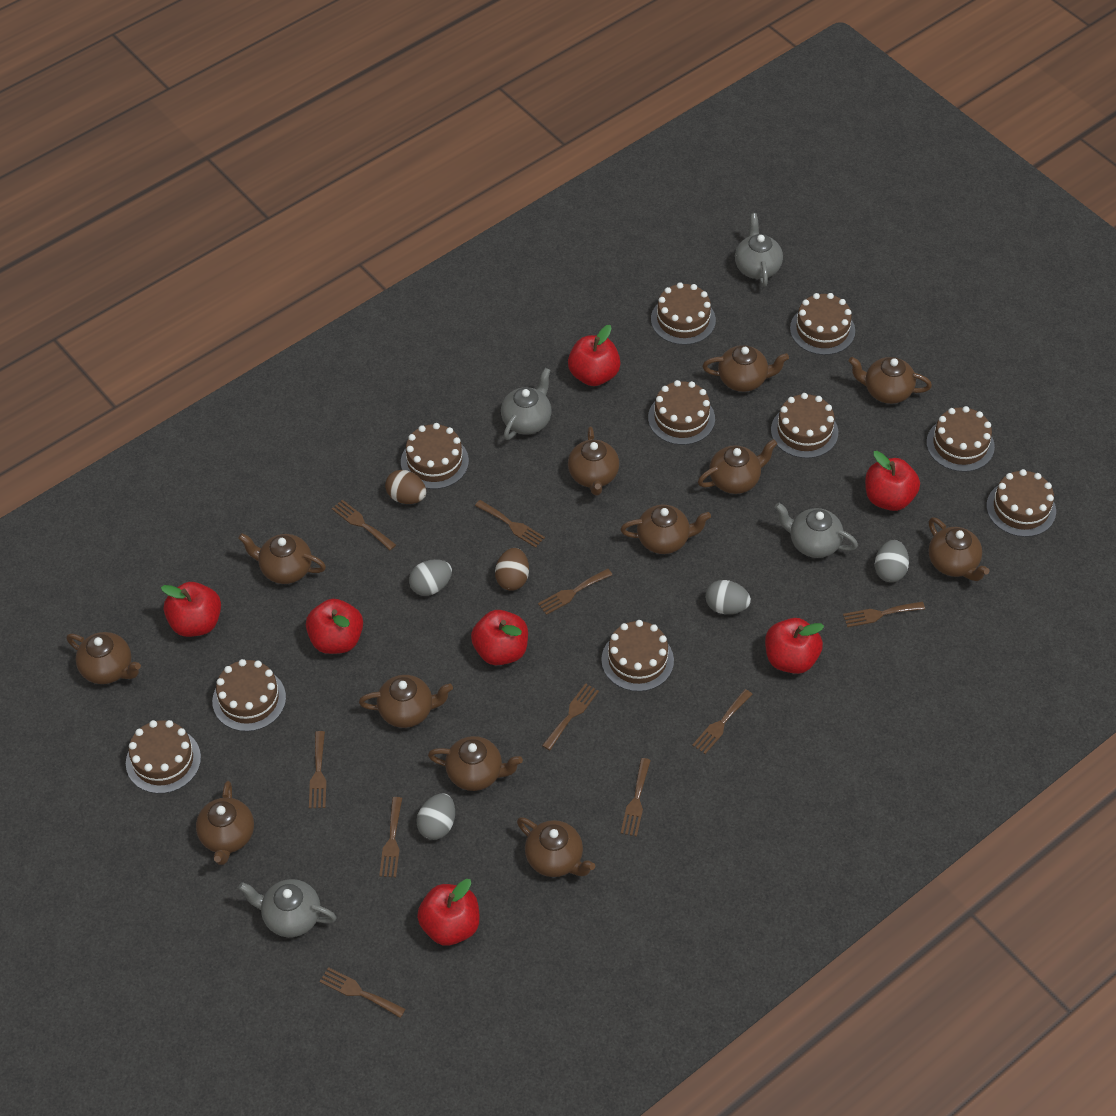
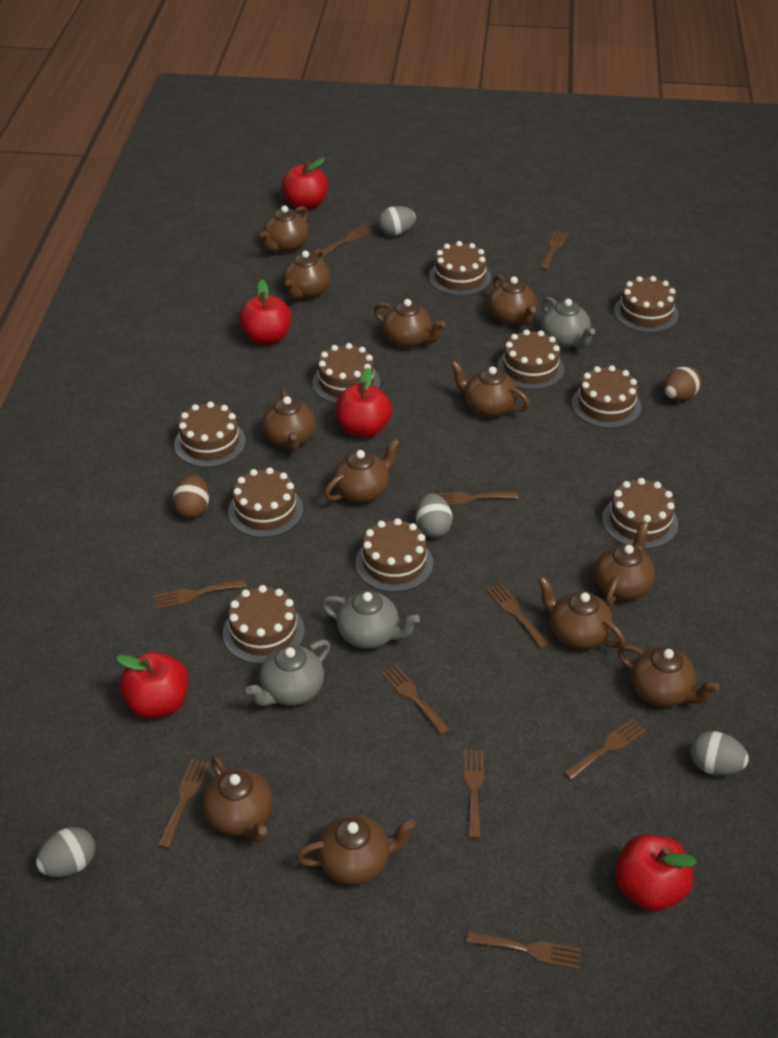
grey teapot: 4 -> 3
red apple: 7 -> 5

